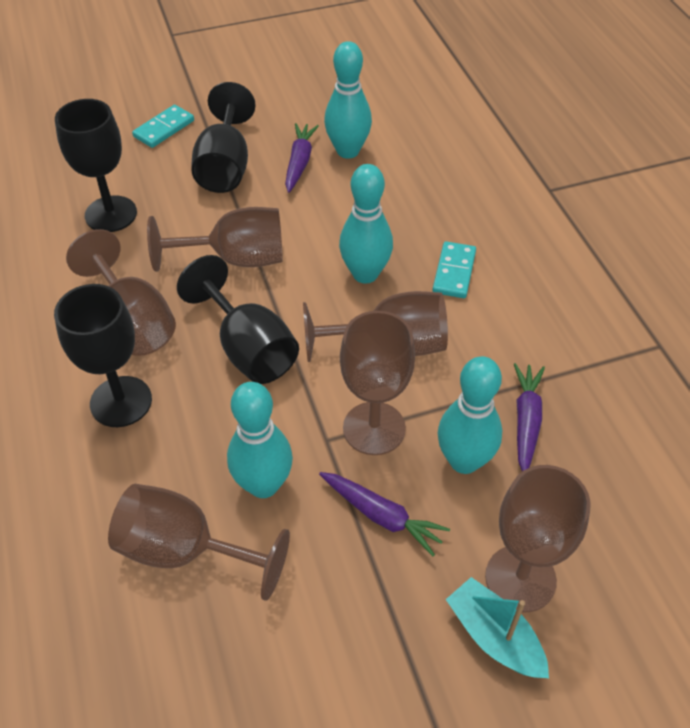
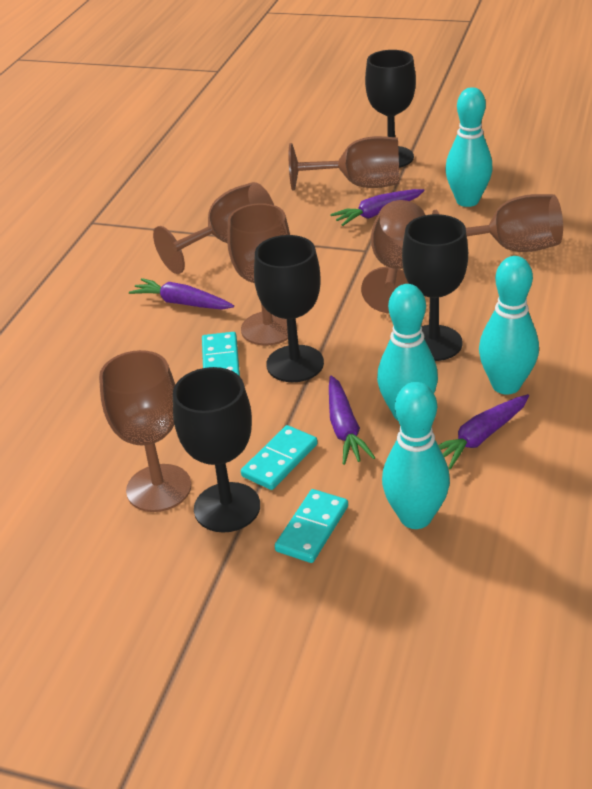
purple carrot: 3 -> 4
turquoise boat: 1 -> 0
turquoise domino: 2 -> 3

